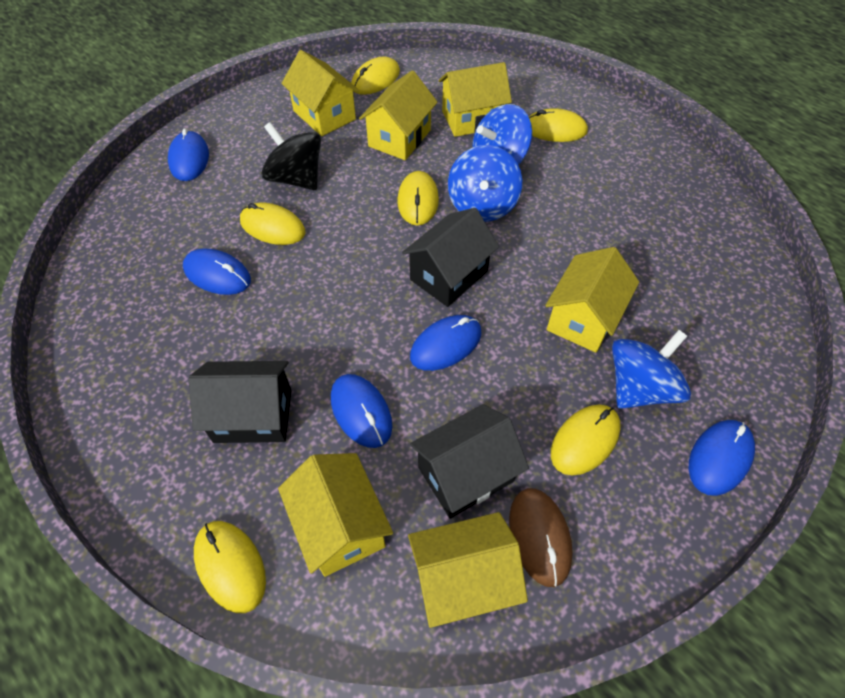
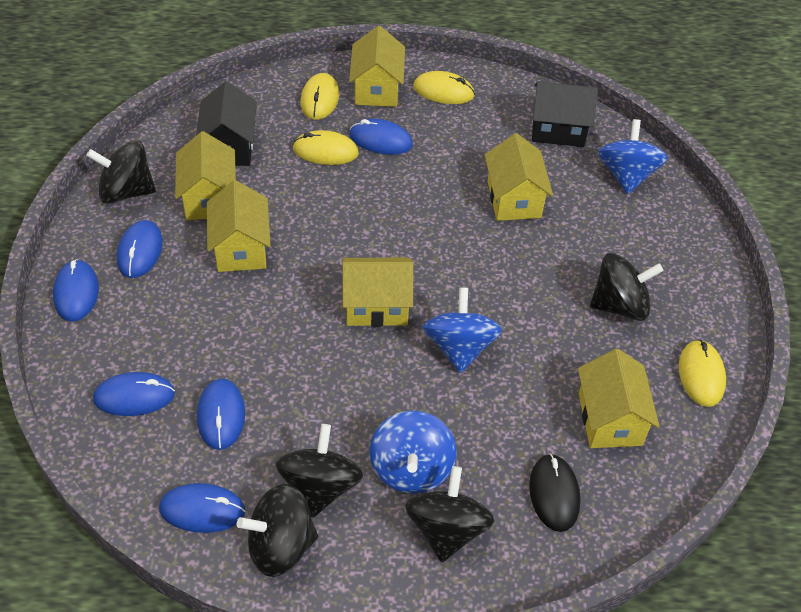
black house: 3 -> 2
black mouse: 0 -> 1
black spinning top: 1 -> 5
blue mouse: 5 -> 6
brown mouse: 1 -> 0
yellow mouse: 6 -> 4

